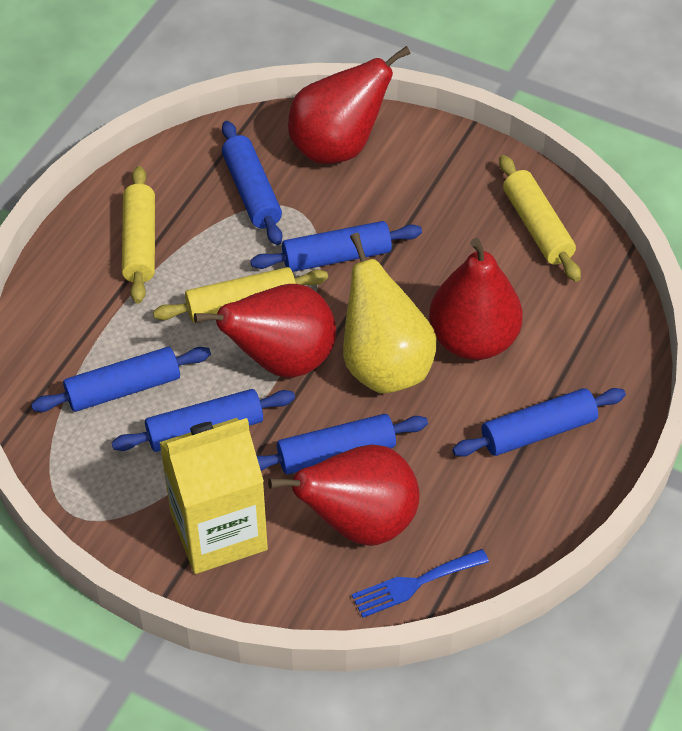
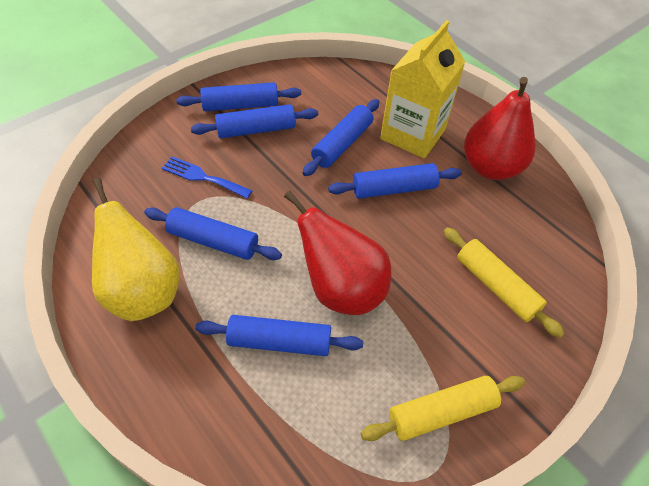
red pear: 4 -> 2
yellow rolling pin: 3 -> 2

